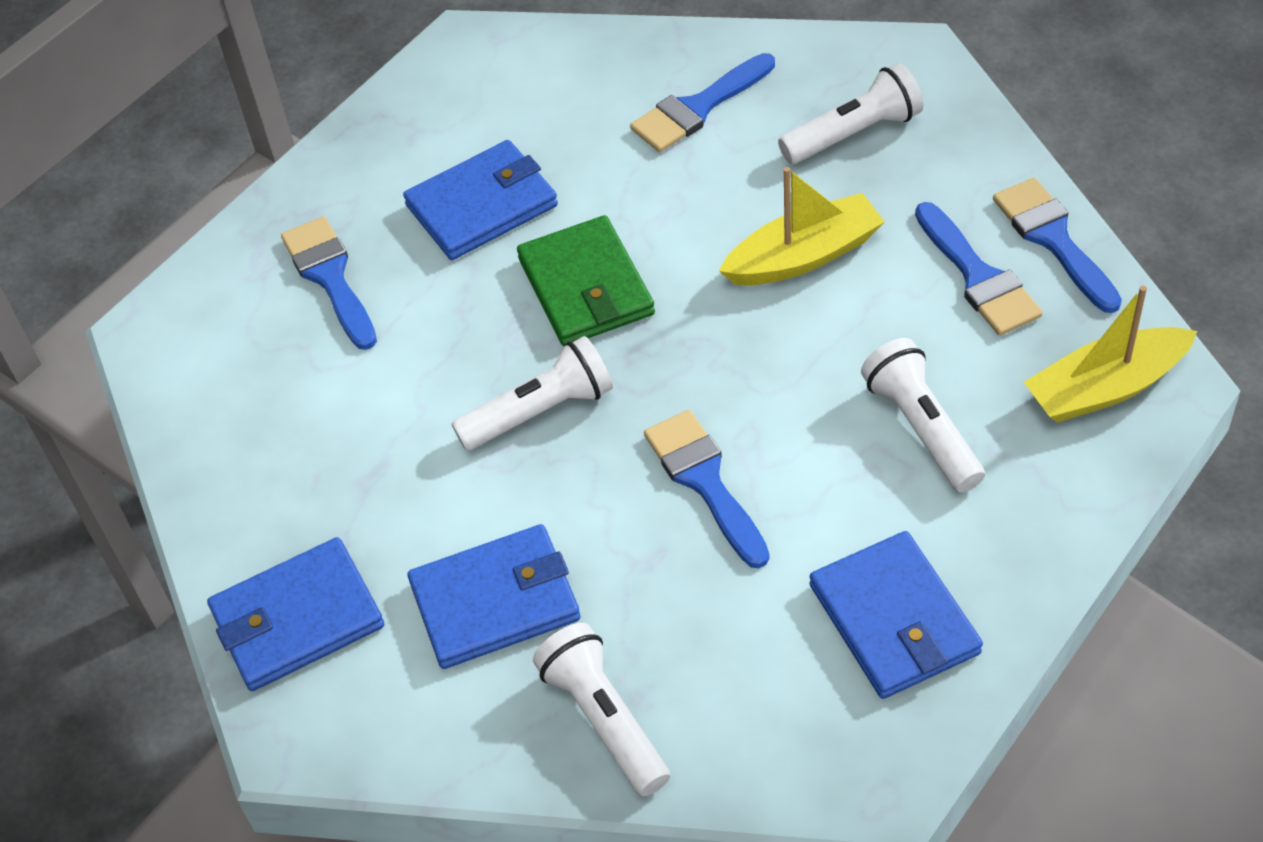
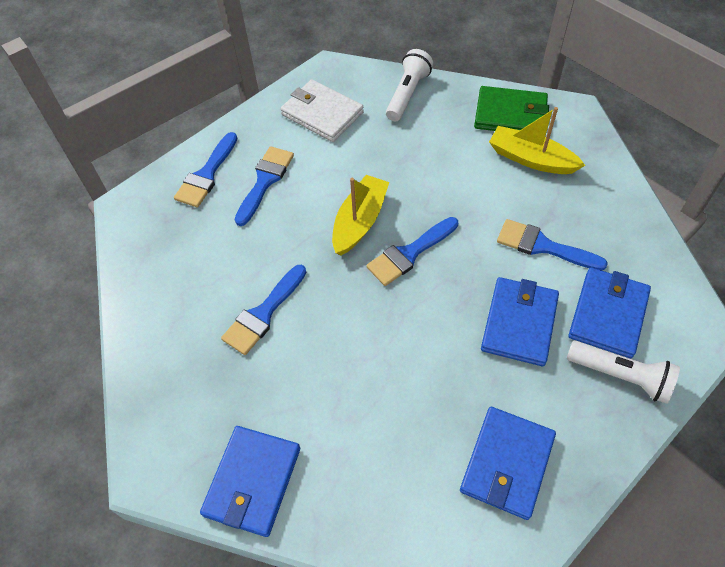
white flashlight: 4 -> 2
white wallet: 0 -> 1

